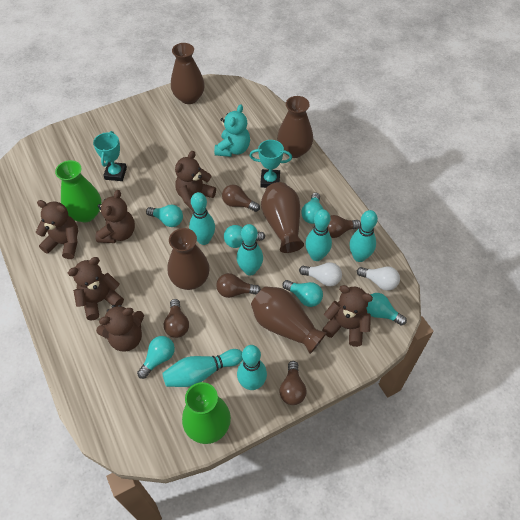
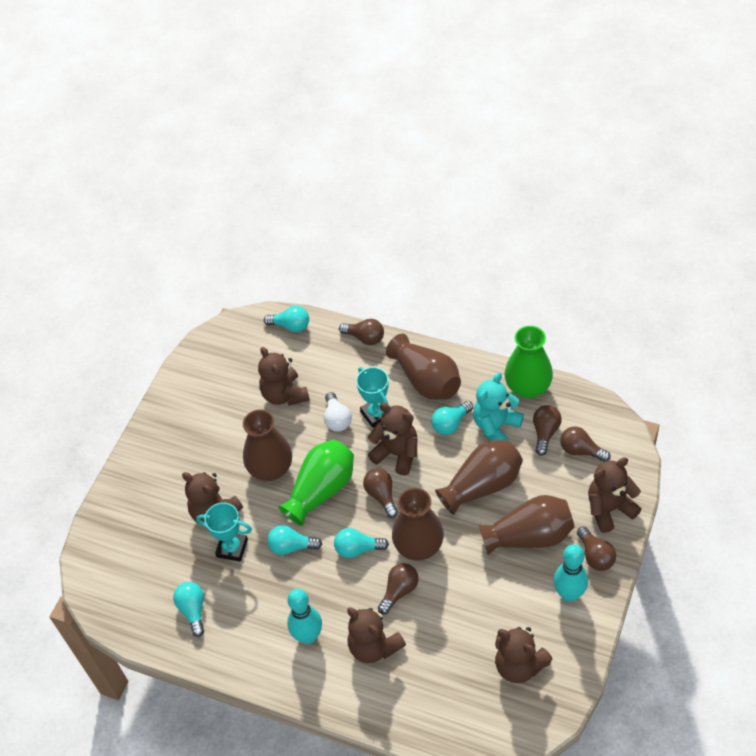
brown light bulb: 5 -> 6
turquoise bowling pin: 6 -> 2
turquoise light bulb: 6 -> 5
white light bulb: 2 -> 1

